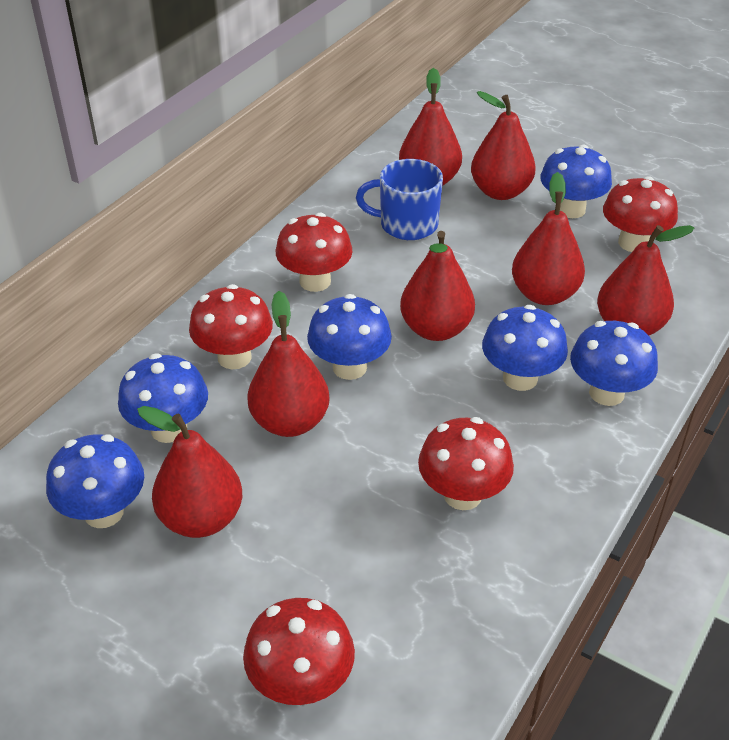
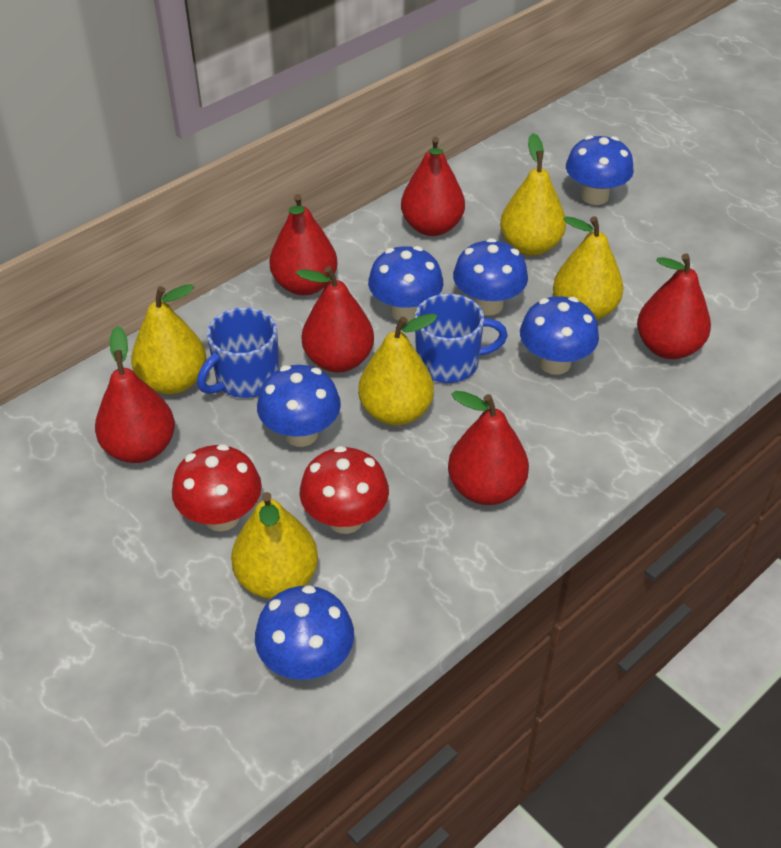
blue mug: 1 -> 2
red mushroom: 5 -> 2
red pear: 7 -> 6
yellow pear: 0 -> 5

